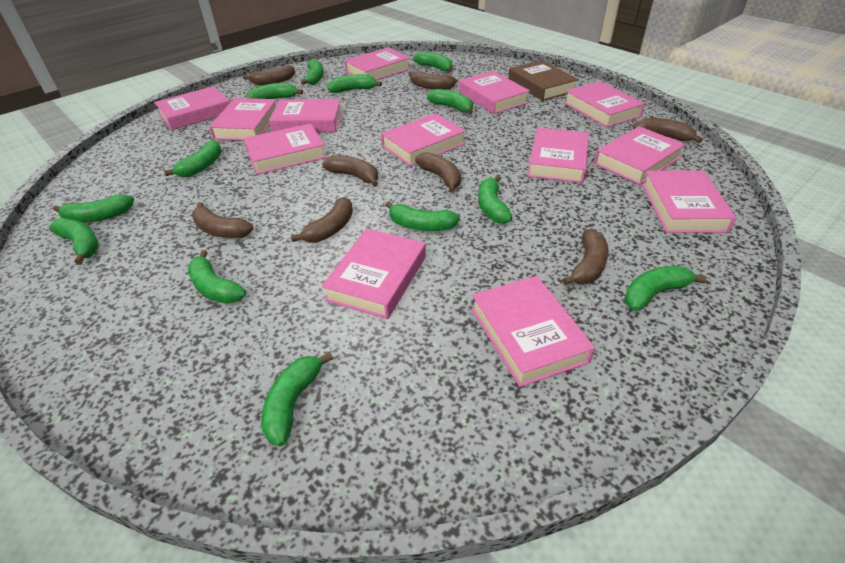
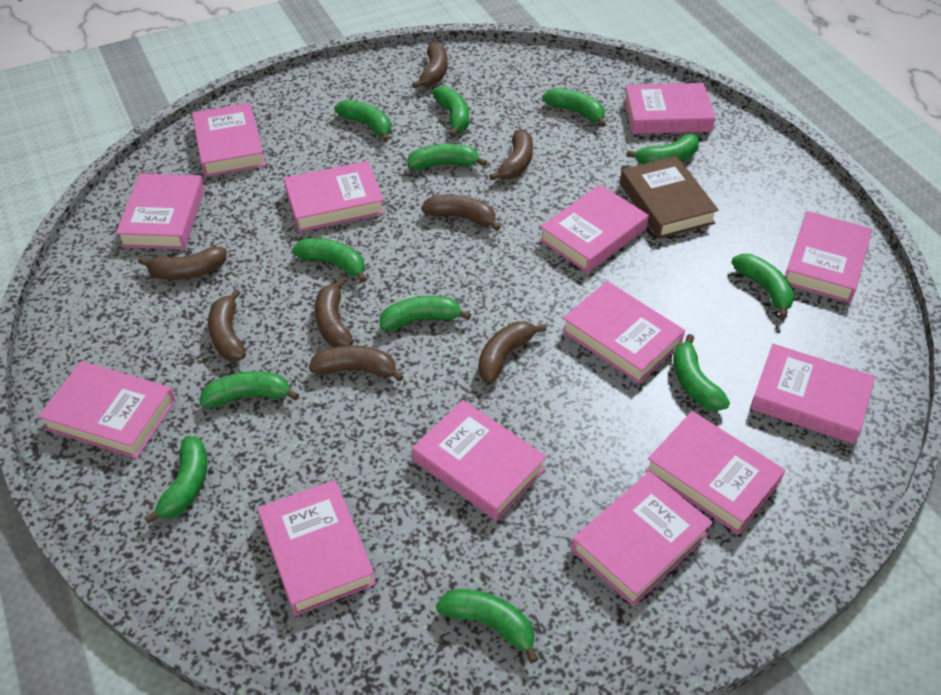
green banana: 13 -> 12

